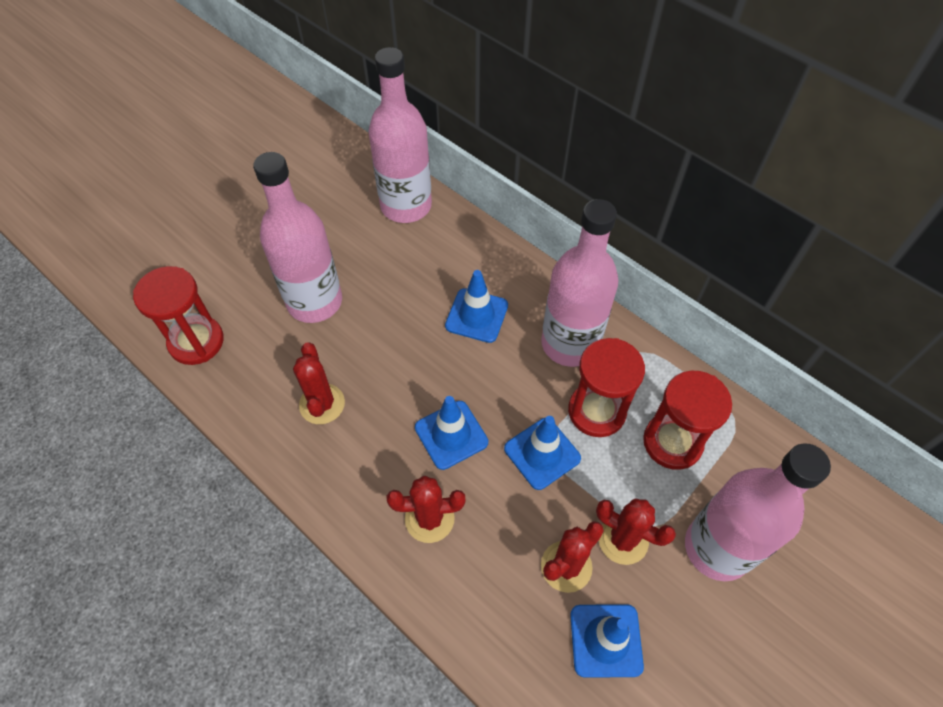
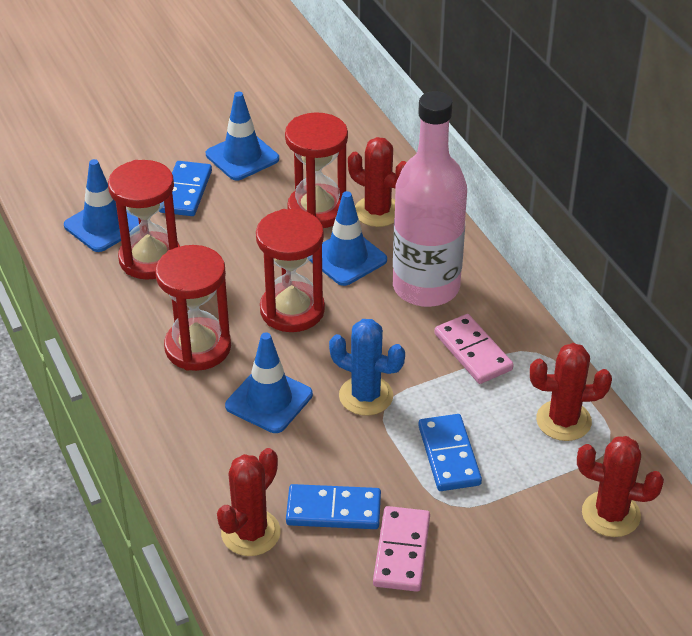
blue cactus: 0 -> 1
blue domino: 0 -> 3
pink bottle: 4 -> 1
pink domino: 0 -> 2
red hourglass: 3 -> 4

